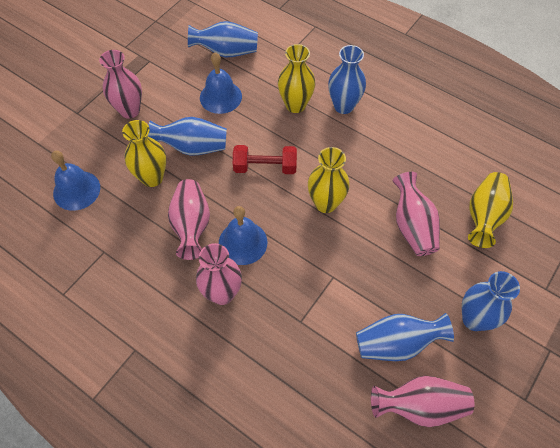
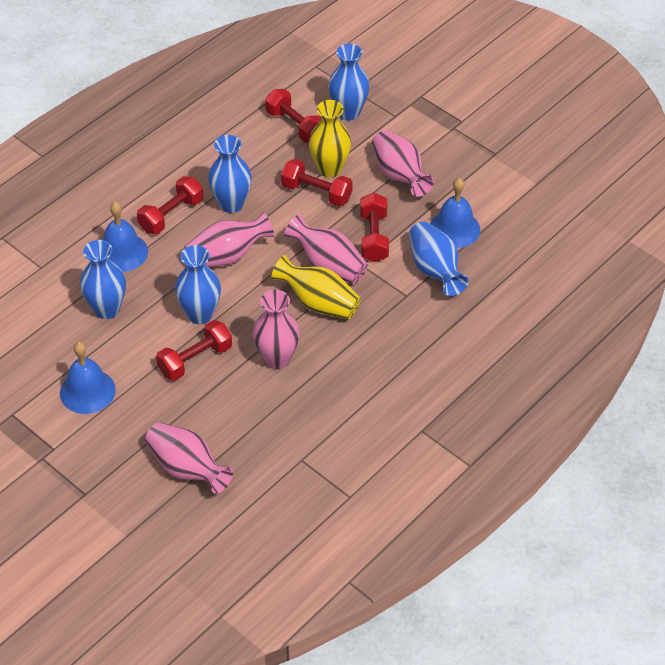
red dumbbell: 1 -> 5
yellow vase: 4 -> 2

